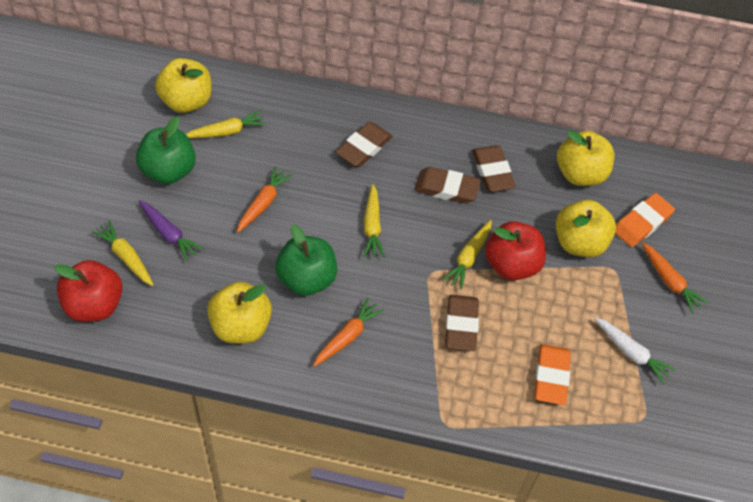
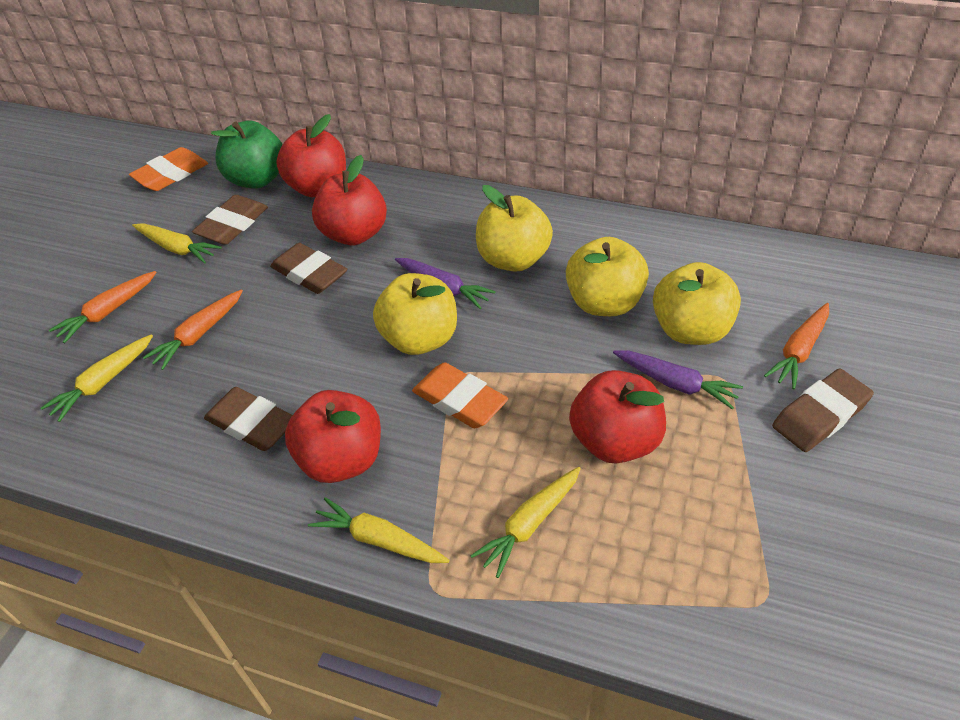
green apple: 2 -> 1
purple carrot: 1 -> 2
red apple: 2 -> 4
white carrot: 1 -> 0

